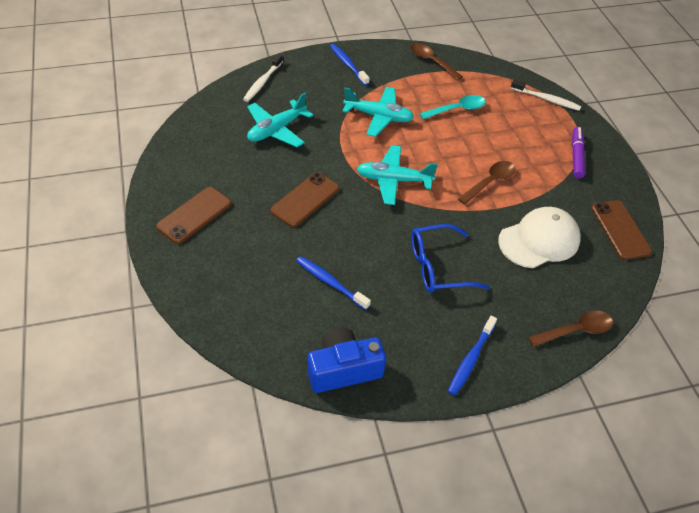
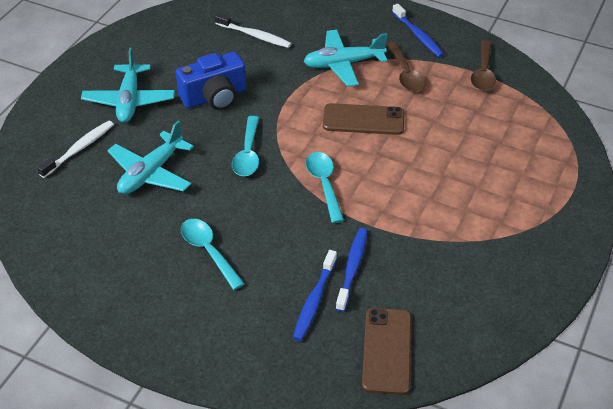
blue glasses: 1 -> 0
brown phone: 3 -> 2
brown spoon: 3 -> 2
purple marker: 1 -> 0
turquoise spoon: 1 -> 3
white cap: 1 -> 0

